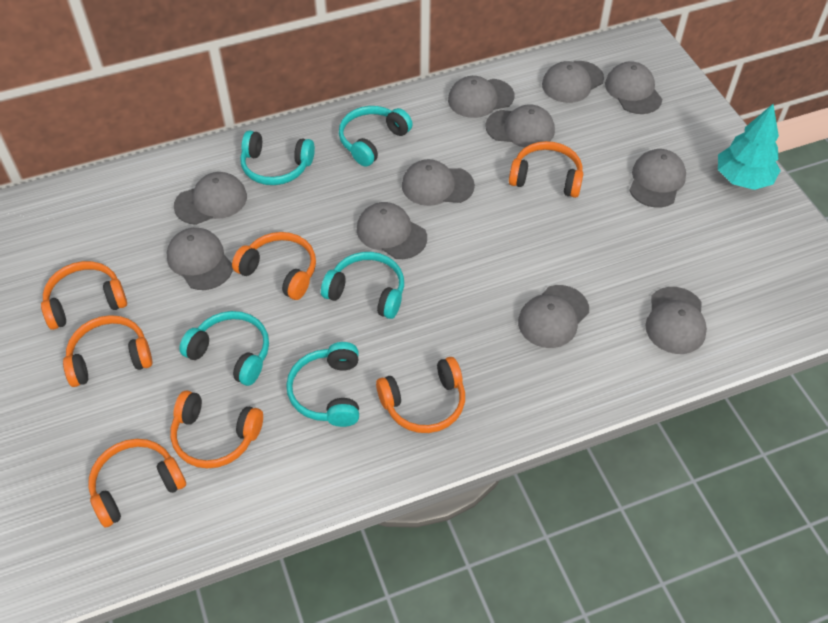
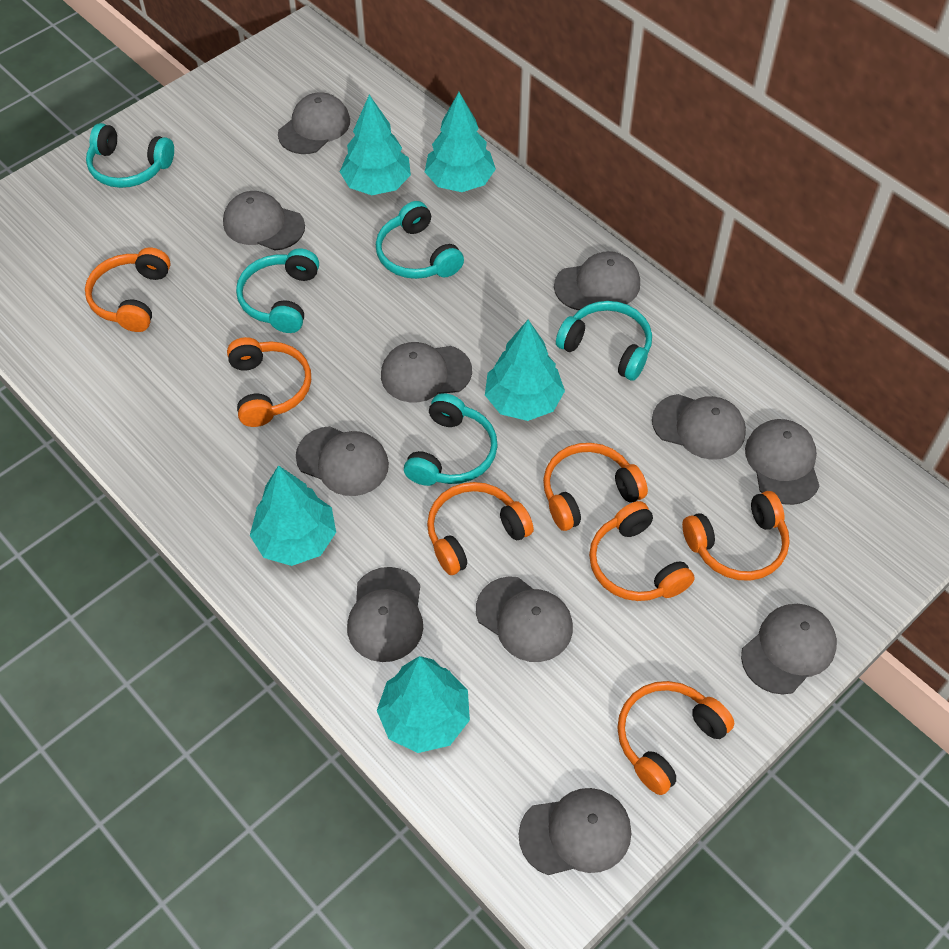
turquoise tree: 1 -> 5

